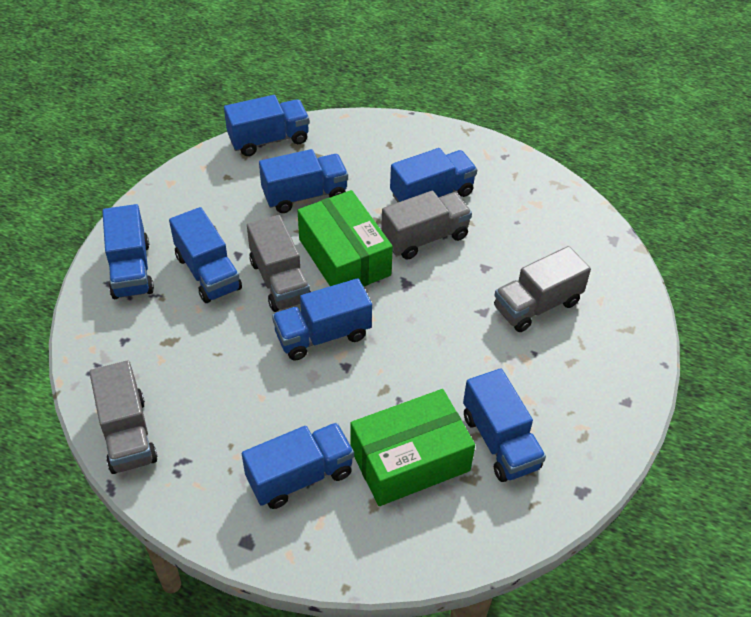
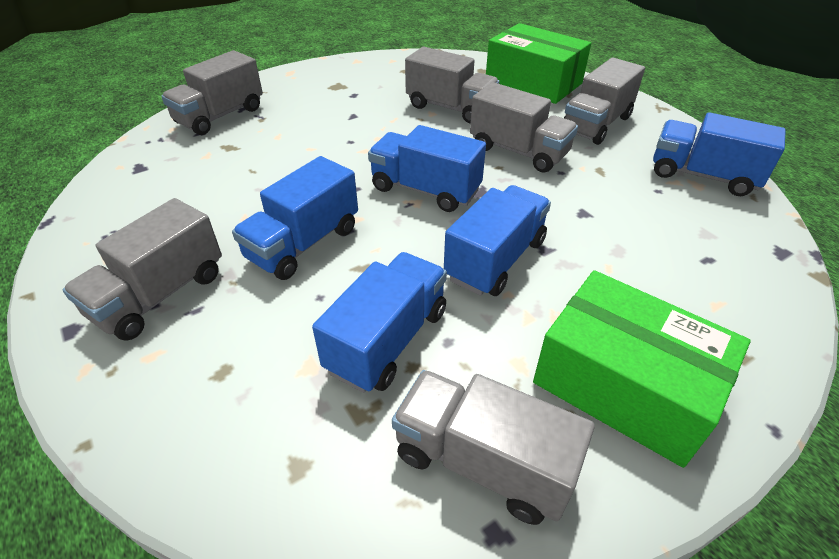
blue truck: 8 -> 5
grey truck: 4 -> 6

